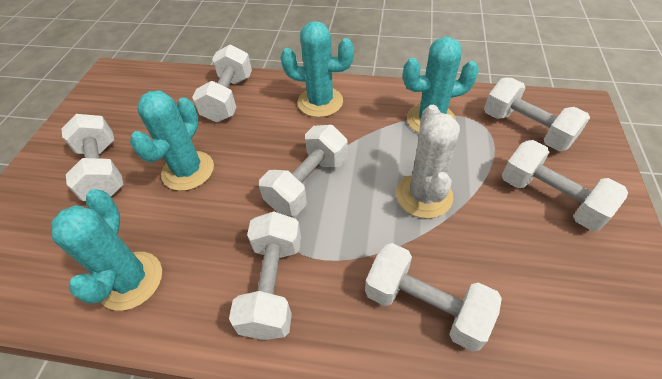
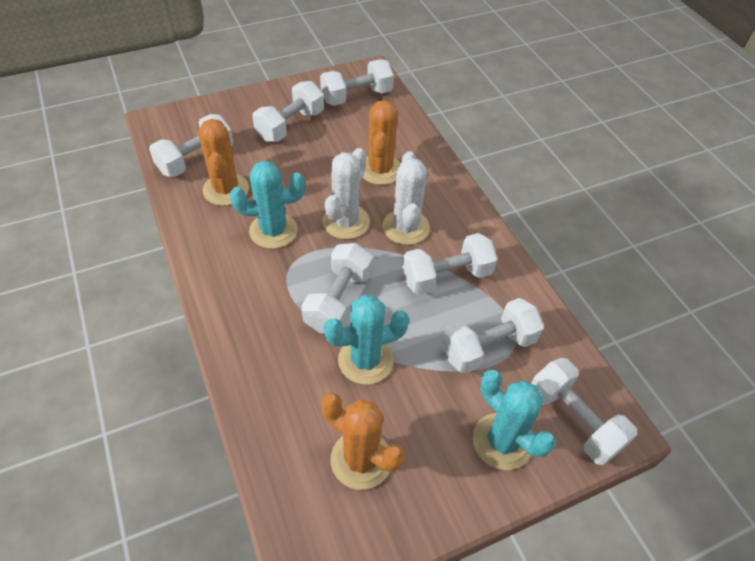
orange cactus: 0 -> 3
turquoise cactus: 4 -> 3
white cactus: 1 -> 2

